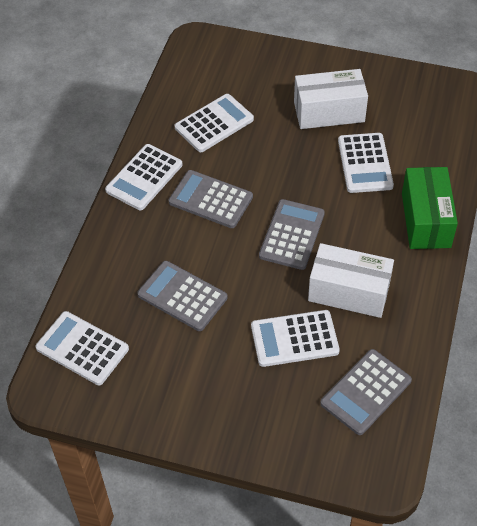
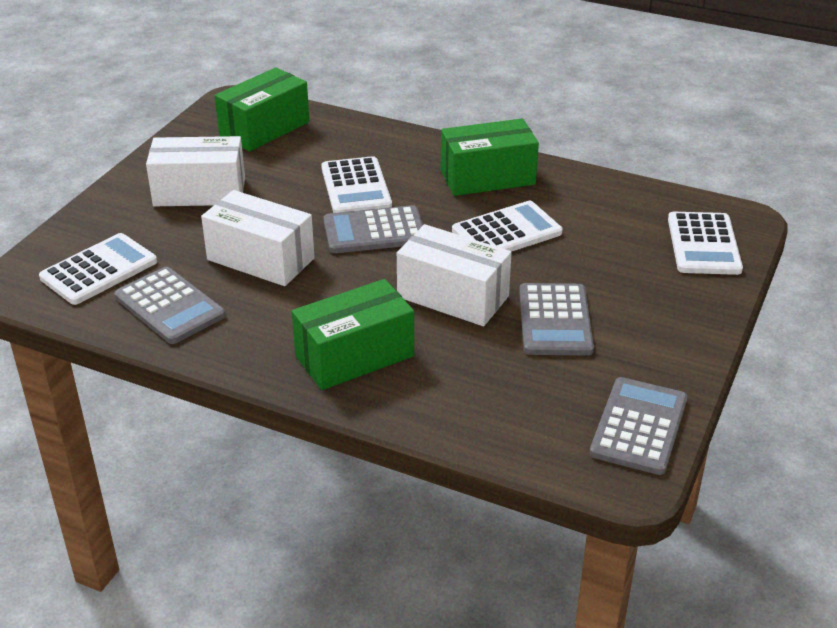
green box: 1 -> 3
white box: 2 -> 3
white calculator: 5 -> 4

